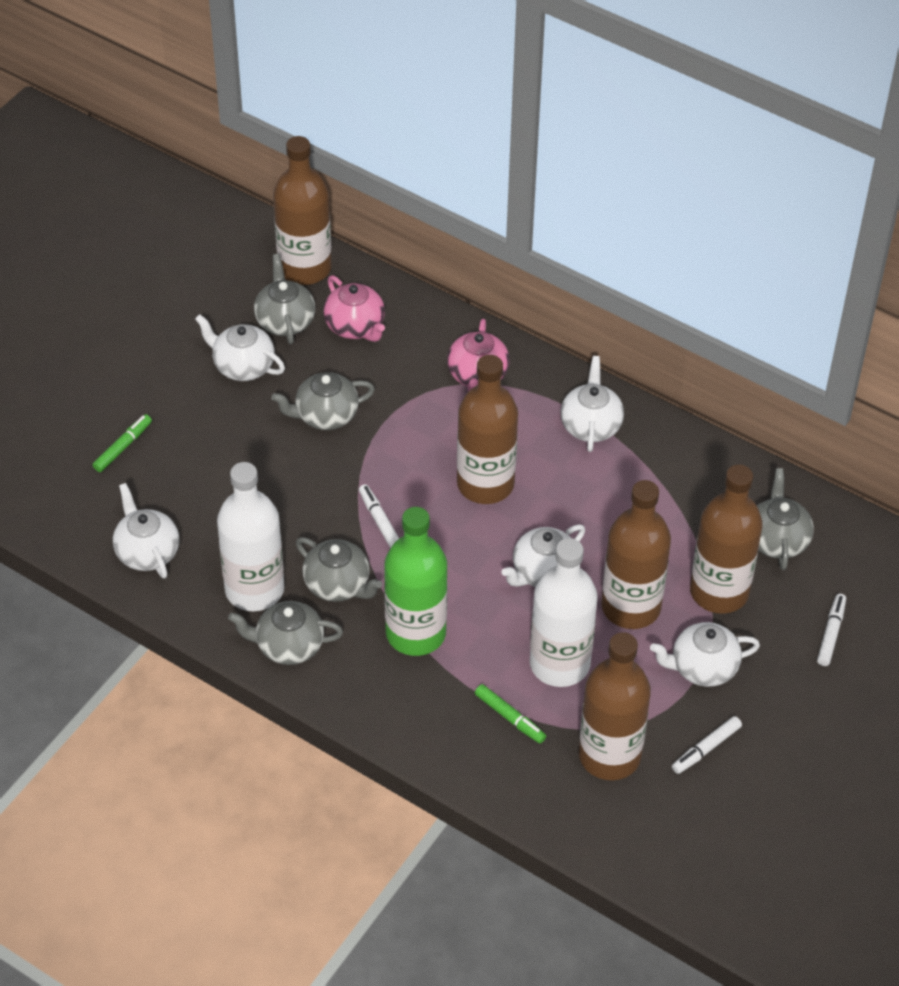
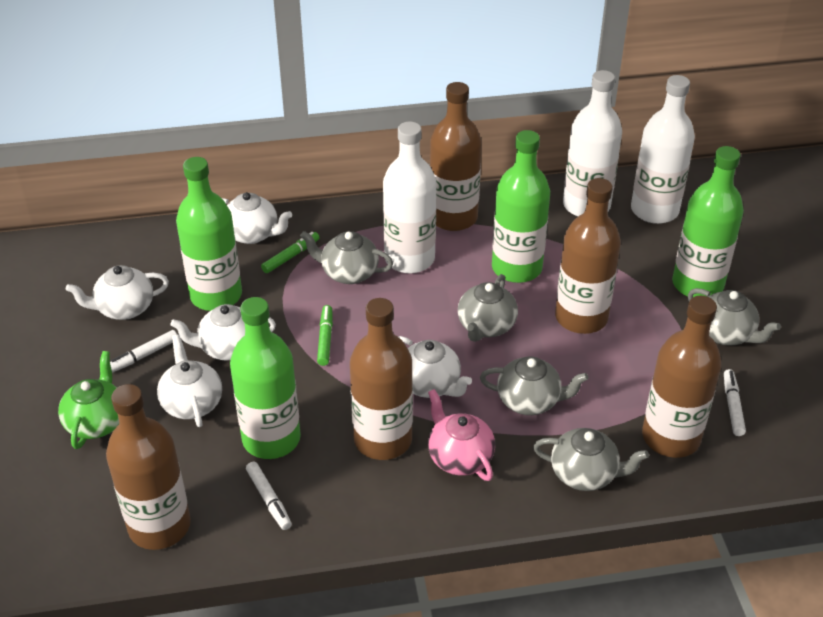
green bottle: 1 -> 4
green teapot: 0 -> 1
pink teapot: 2 -> 1
white bottle: 2 -> 3

